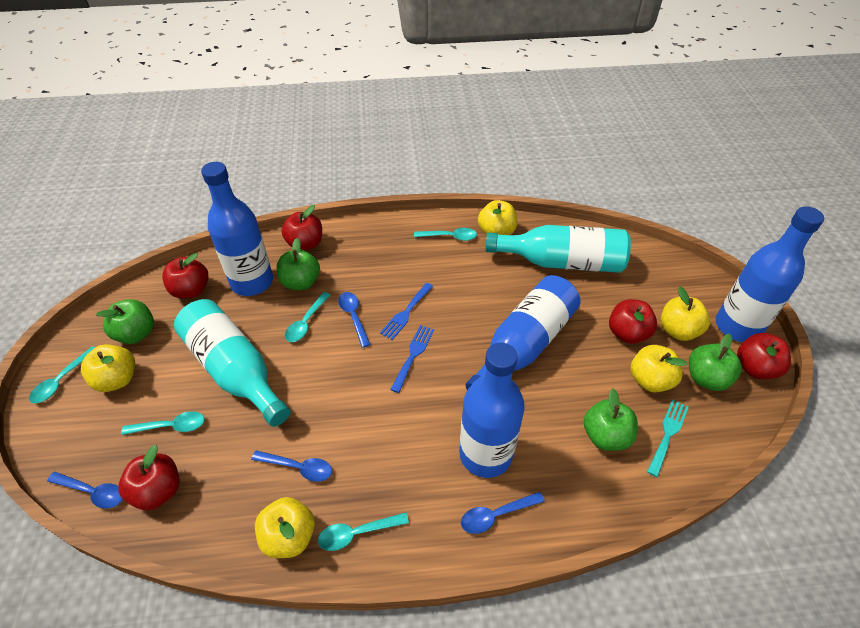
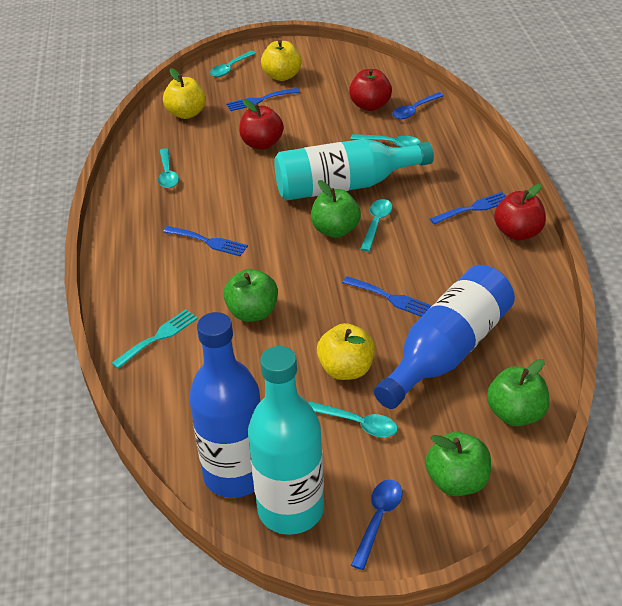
blue bottle: 4 -> 2
blue fork: 2 -> 4
blue spoon: 4 -> 2
red apple: 5 -> 3
yellow apple: 5 -> 3

